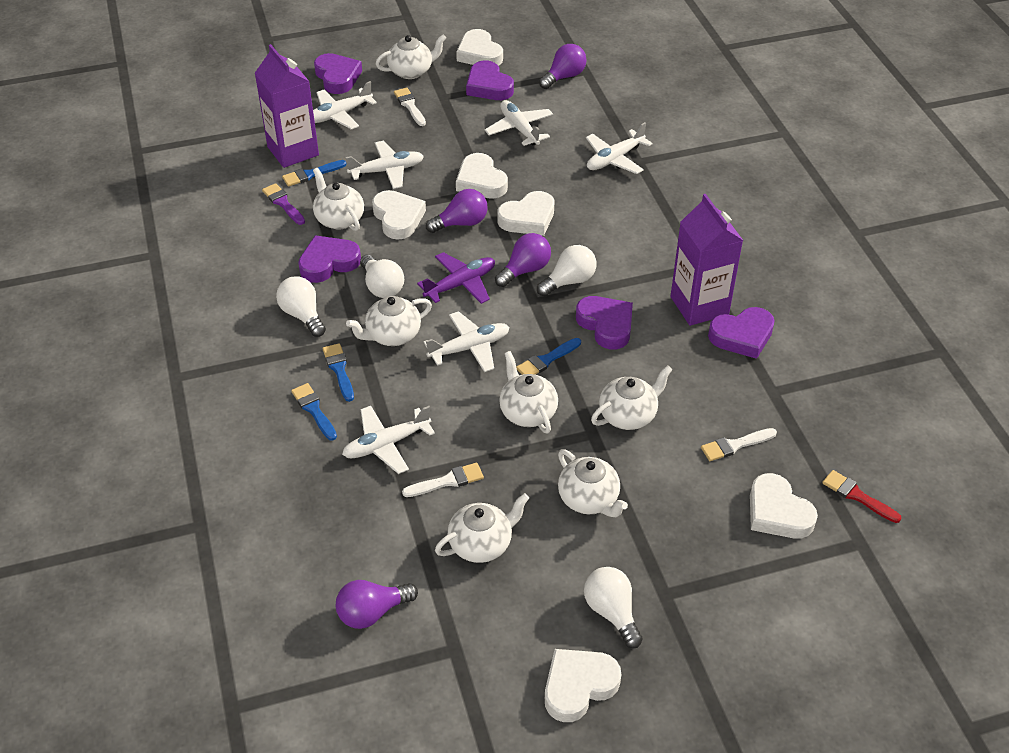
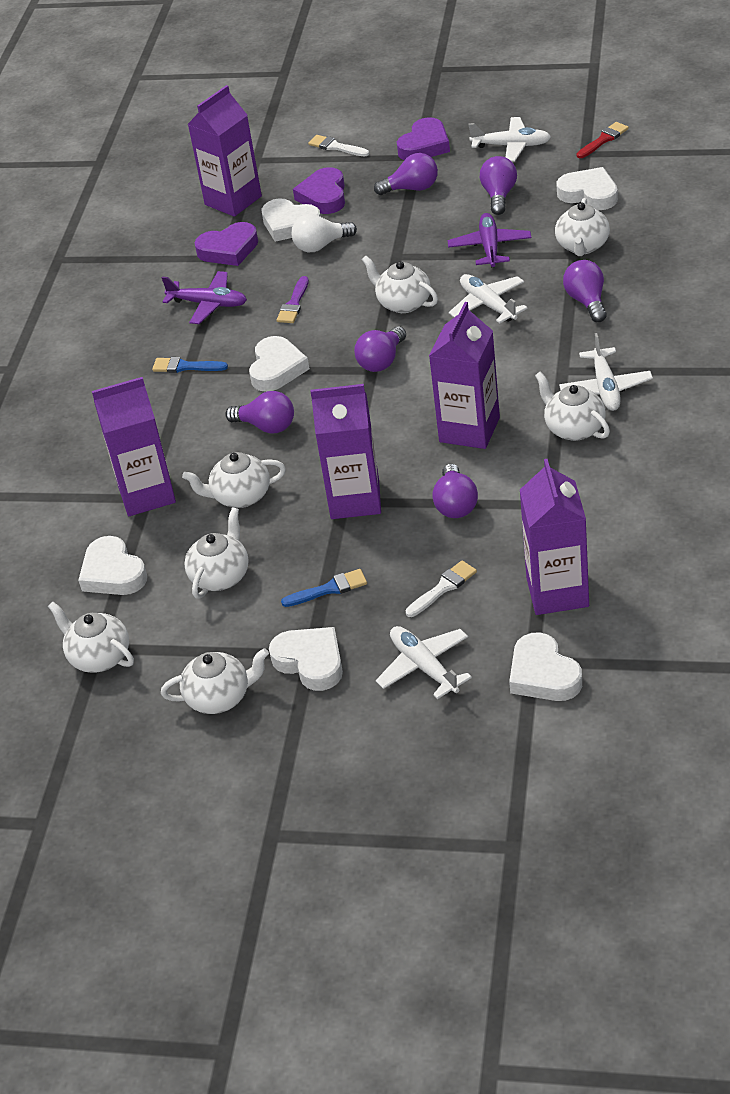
blue brush: 4 -> 2
purple carton: 2 -> 5
purple heart: 5 -> 3
purple light bulb: 4 -> 6
purple plane: 1 -> 2
white brush: 3 -> 2
white light bulb: 4 -> 1
white plane: 6 -> 4

